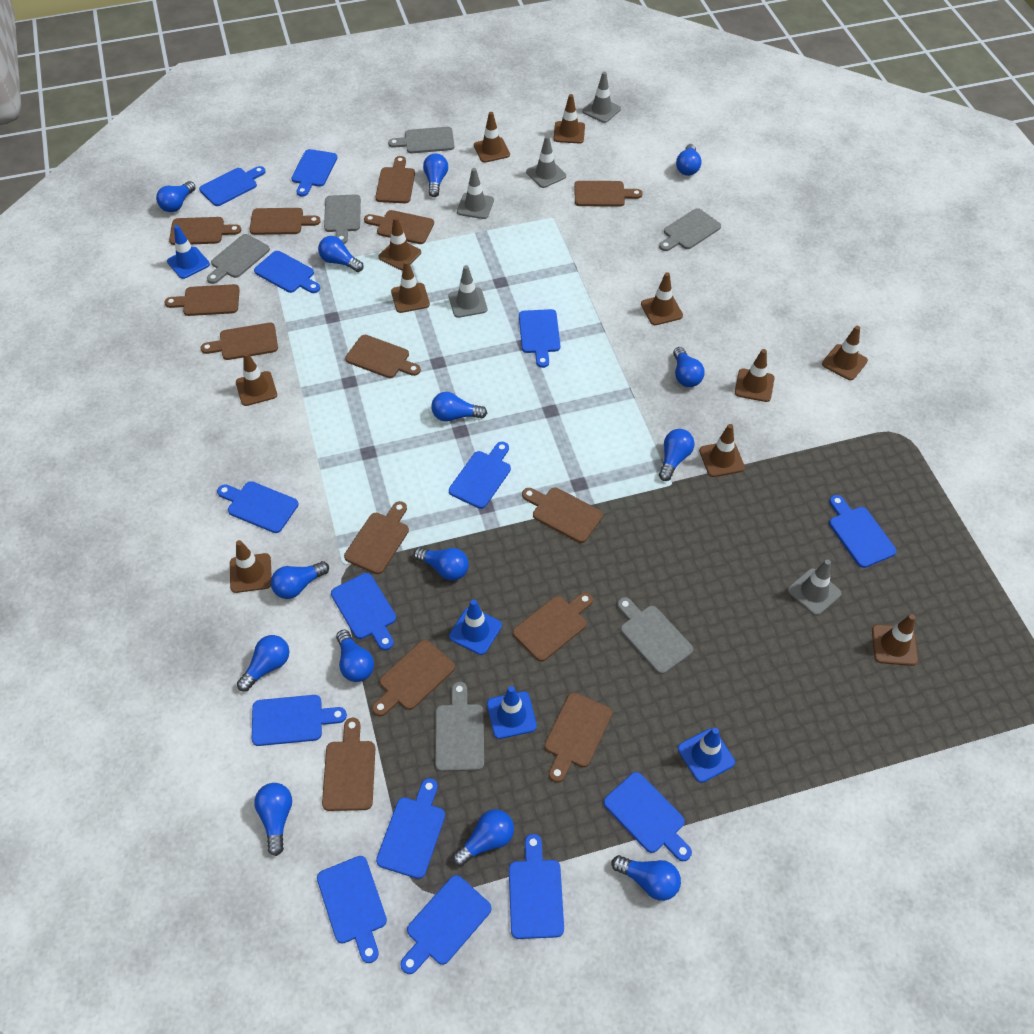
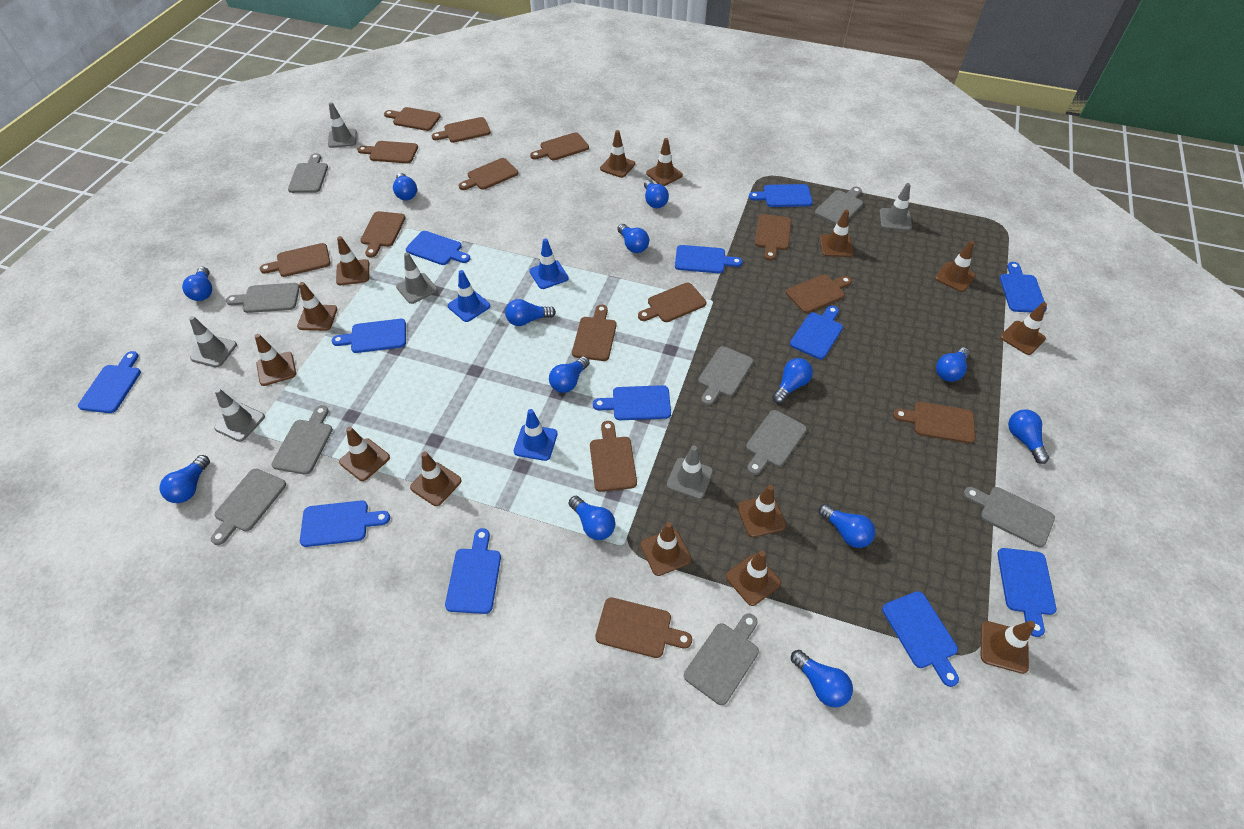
blue cutting board: 14 -> 12
blue light bulb: 14 -> 13
blue traffic cone: 4 -> 3
brown traffic cone: 11 -> 14
grey cutting board: 6 -> 9
grey traffic cone: 5 -> 6

